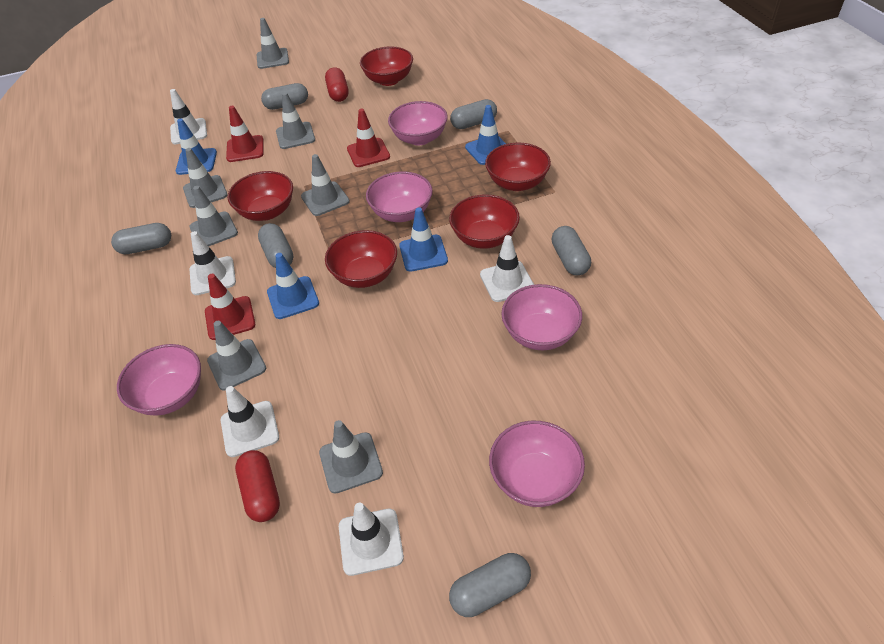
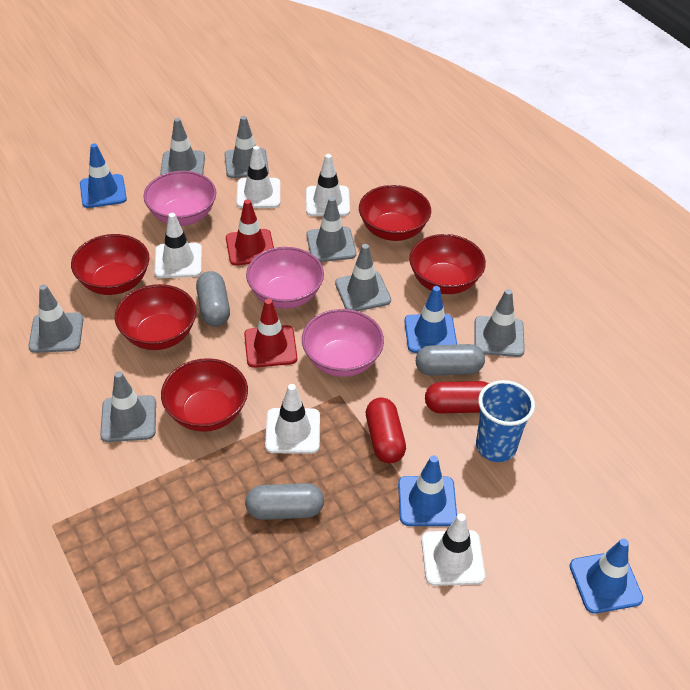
blue cup: 0 -> 1
grey capsule: 6 -> 3
pink bowl: 5 -> 3
red traffic cone: 3 -> 2

